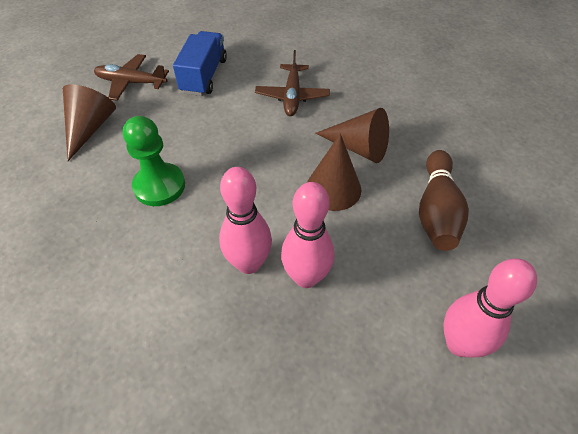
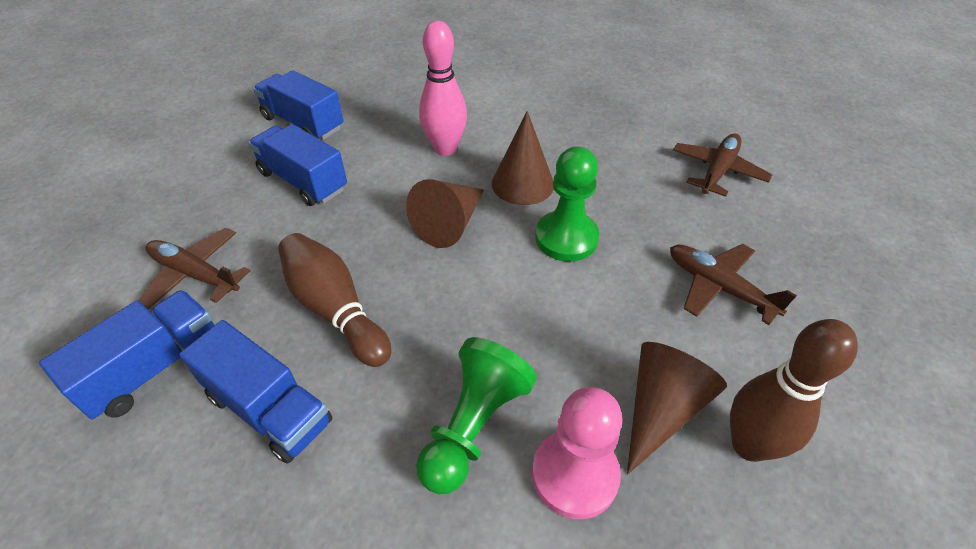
blue truck: 1 -> 4
brown bowling pin: 1 -> 2
brown plane: 2 -> 3
green pawn: 1 -> 2
pink bowling pin: 3 -> 1
pink pawn: 0 -> 1

